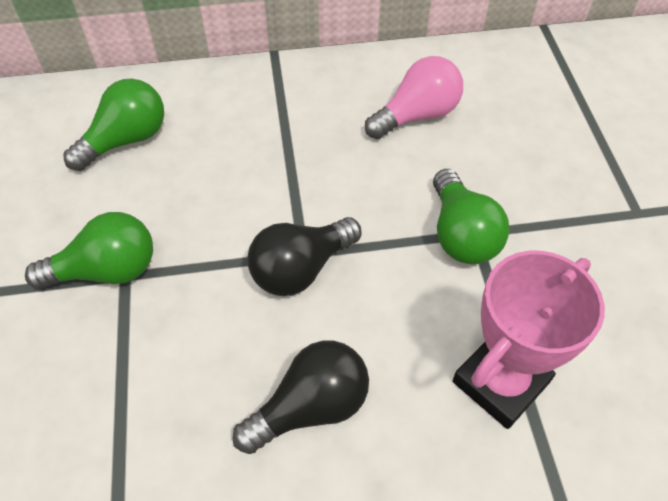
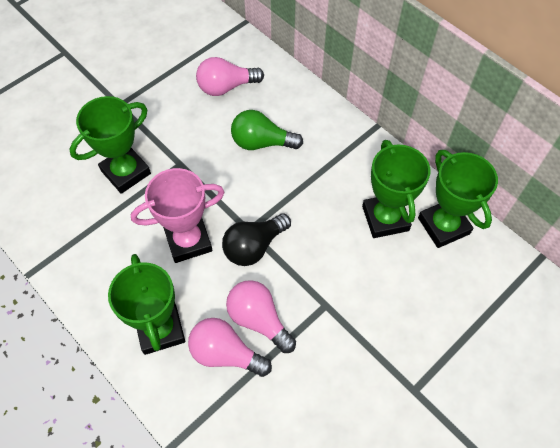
black light bulb: 2 -> 1
green light bulb: 3 -> 1
green trophy: 0 -> 4
pink light bulb: 1 -> 3

